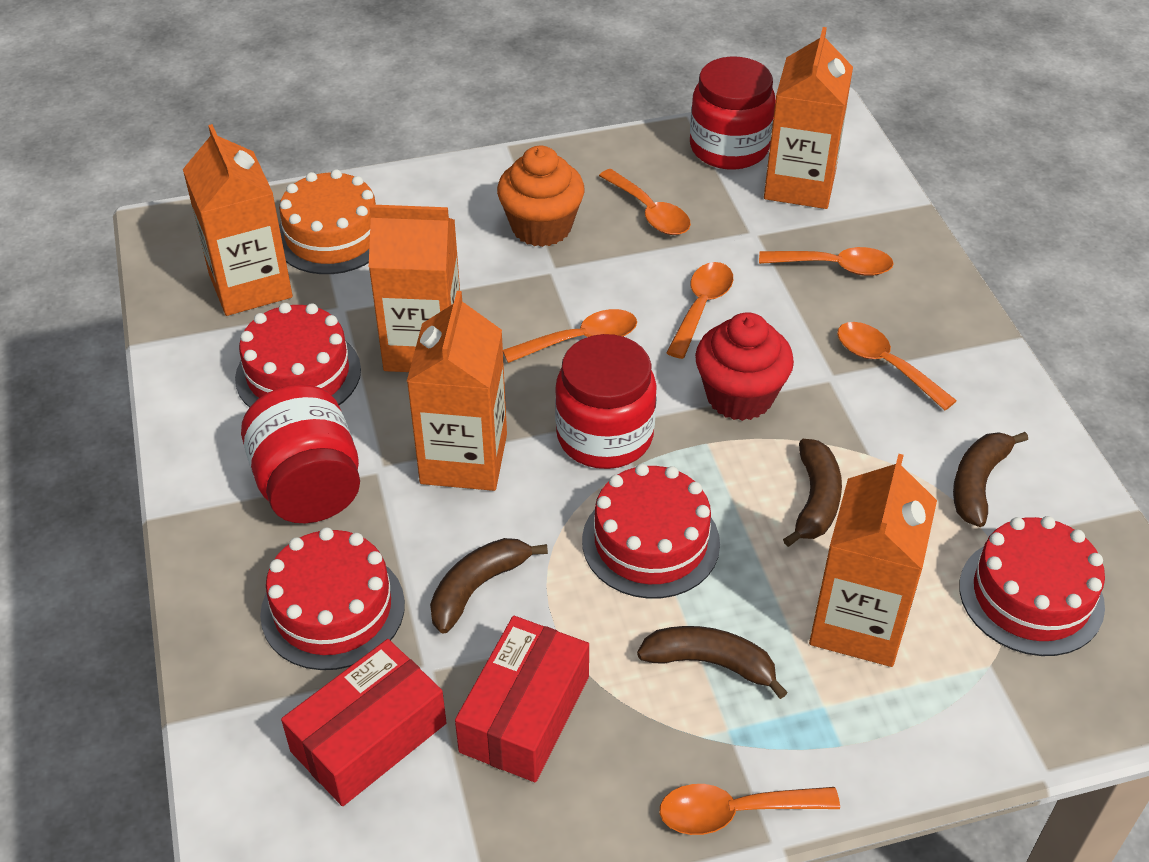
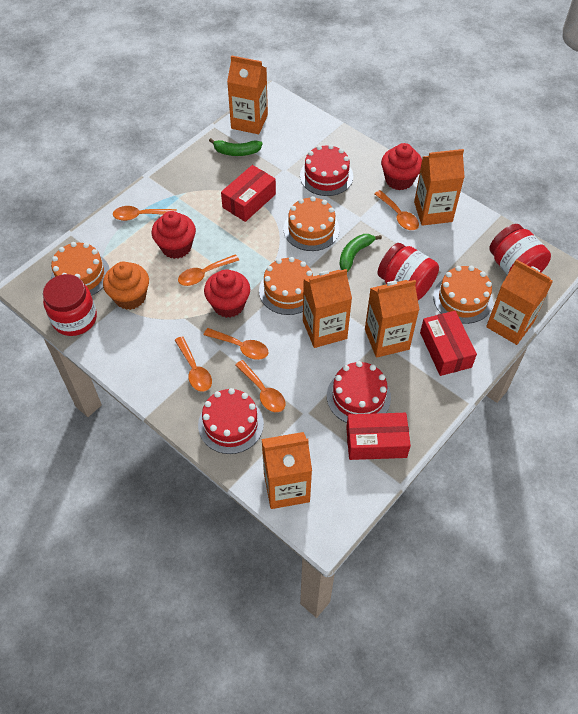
brown banana: 4 -> 0
green banana: 0 -> 2
orange cake: 1 -> 4
orange carton: 5 -> 6
red box: 2 -> 3
red cake: 4 -> 3
red cupcake: 1 -> 3

